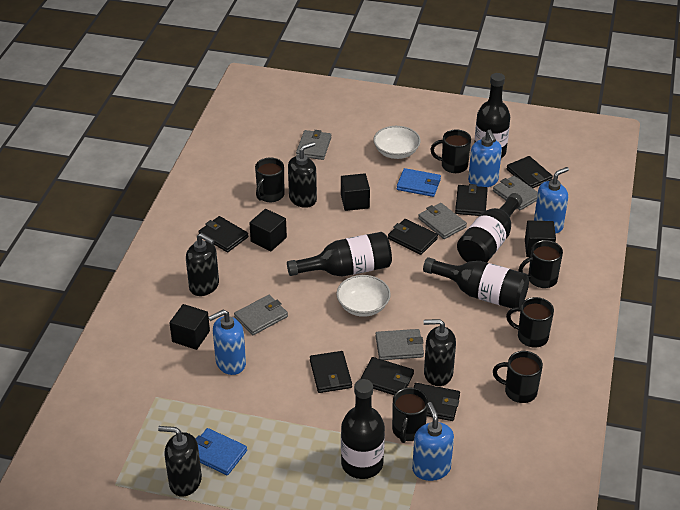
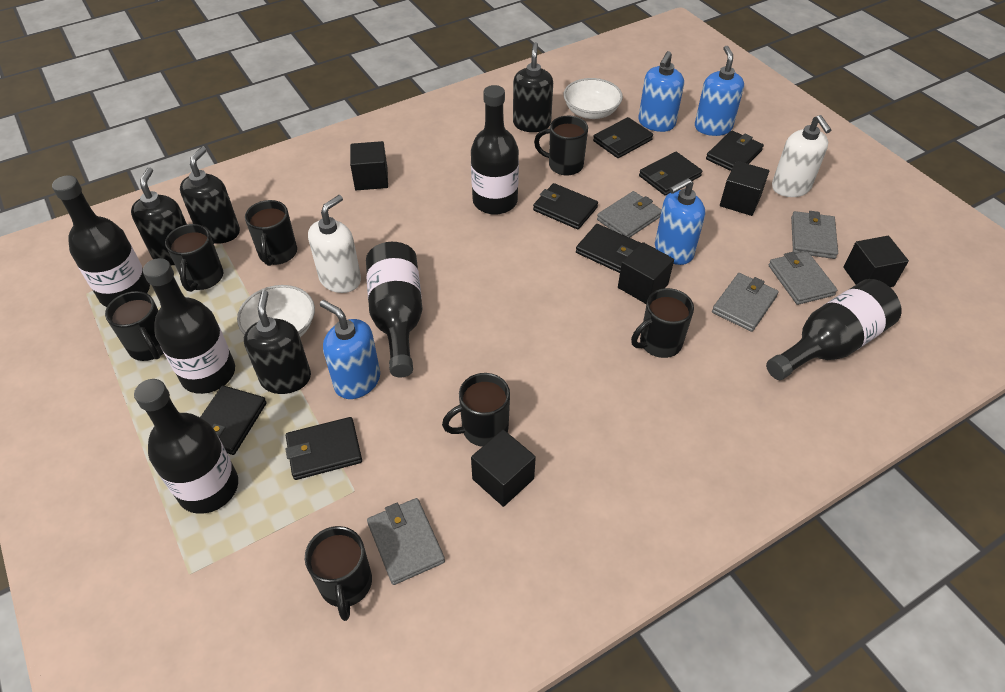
black bottle: 5 -> 6
black cube: 4 -> 5
black mug: 6 -> 7
blue wallet: 2 -> 0
white soap dispenser: 0 -> 2

